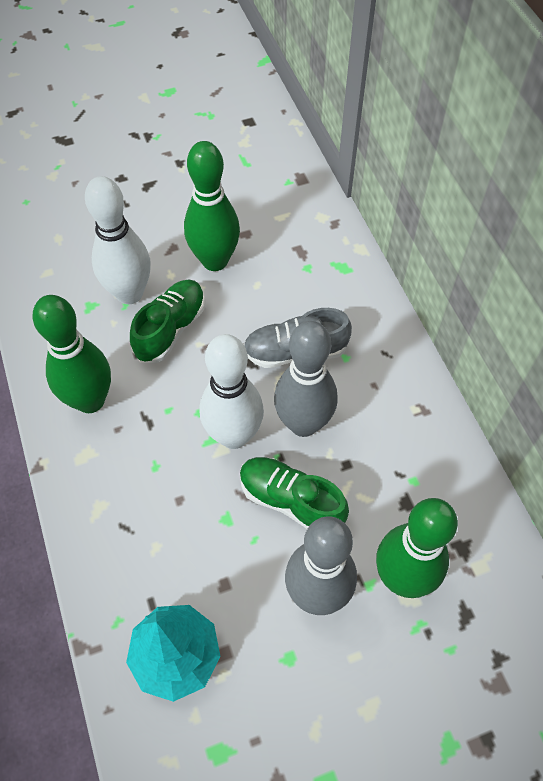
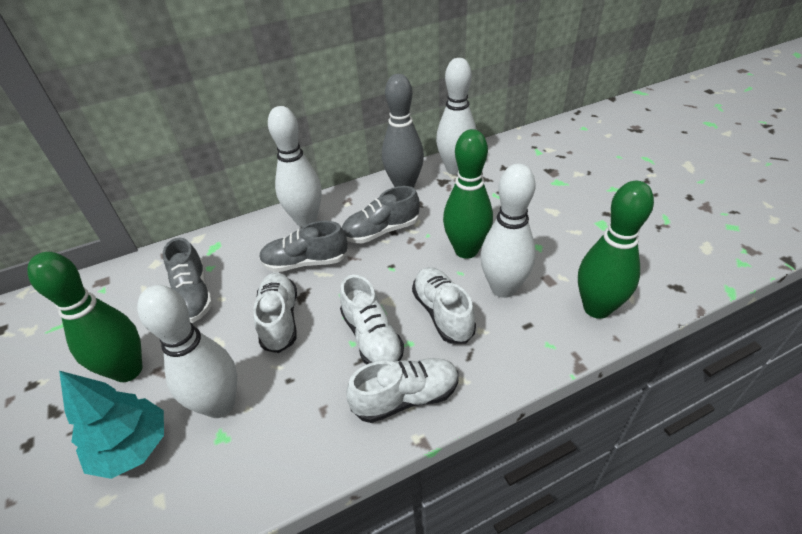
green shoe: 2 -> 0
grey bowling pin: 2 -> 1
grey shoe: 1 -> 3
white bowling pin: 2 -> 4
white shoe: 0 -> 4

